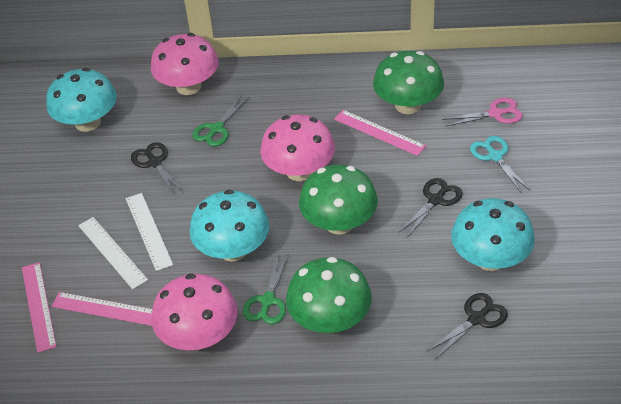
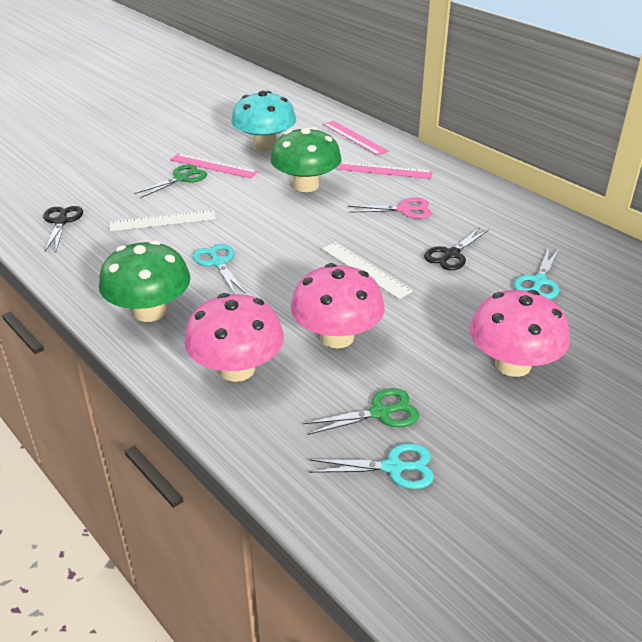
black scissors: 3 -> 2
green mushroom: 3 -> 2
turquoise mushroom: 3 -> 1
turquoise scissors: 1 -> 3

